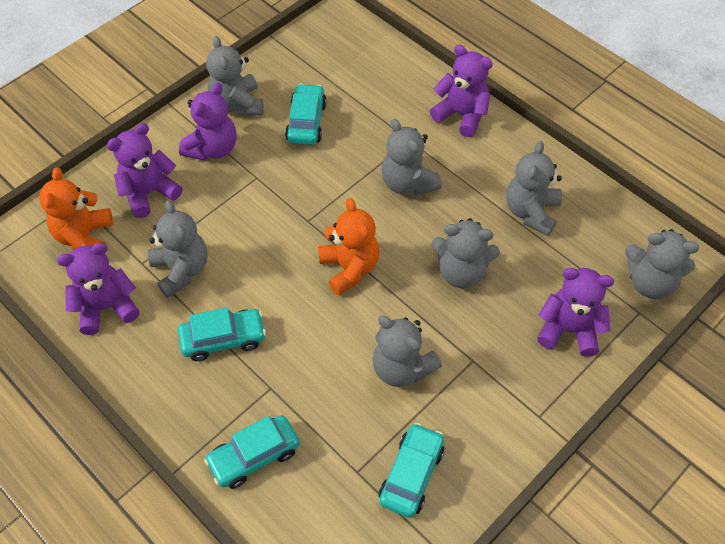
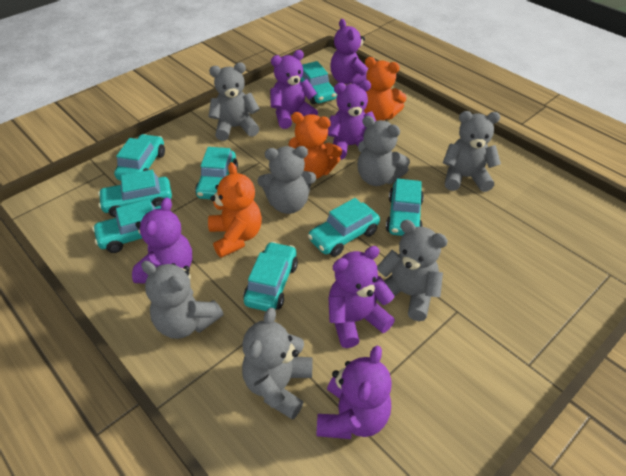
orange teddy bear: 2 -> 3
purple teddy bear: 5 -> 6
turquoise car: 4 -> 8

